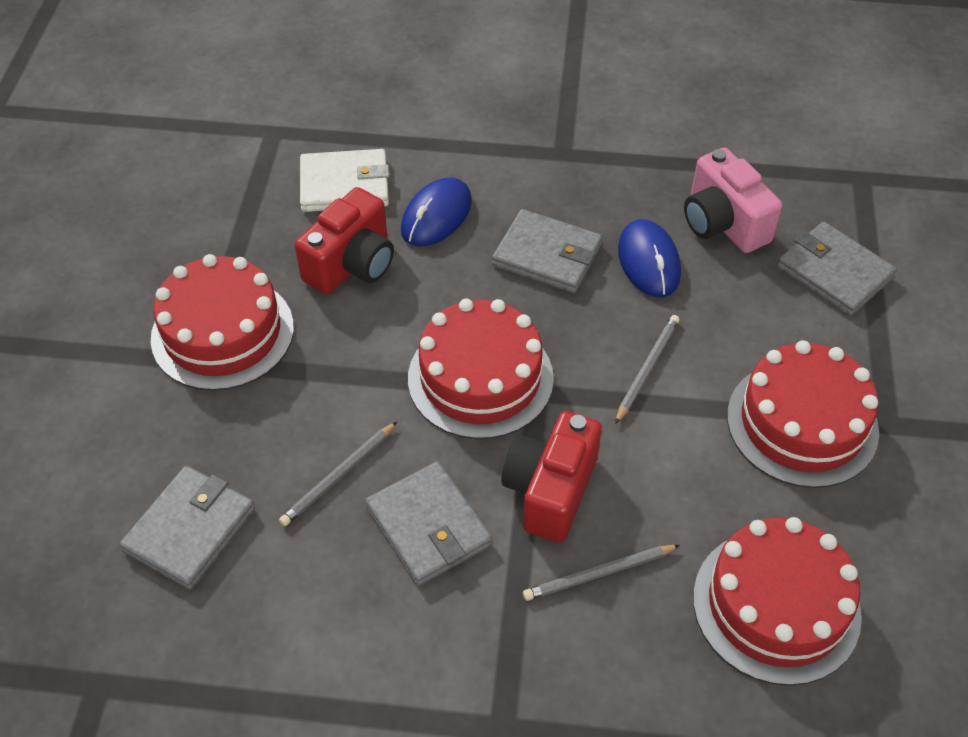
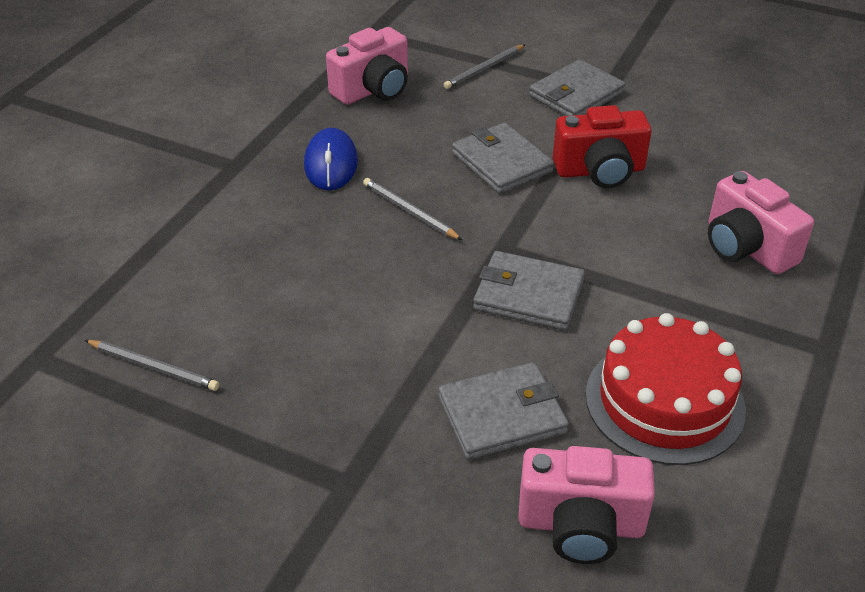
blue mouse: 2 -> 1
pink camera: 1 -> 3
red cake: 4 -> 1
red camera: 2 -> 1
white wallet: 1 -> 0

